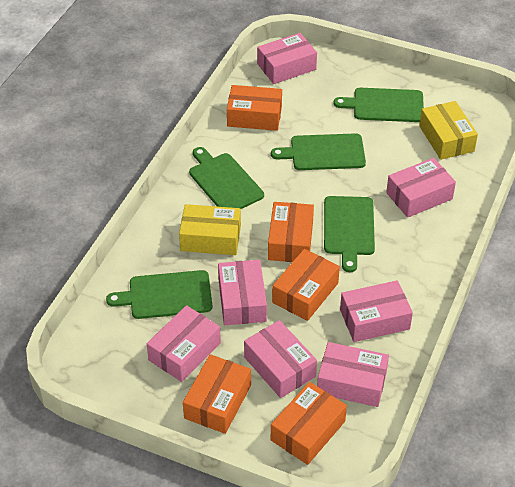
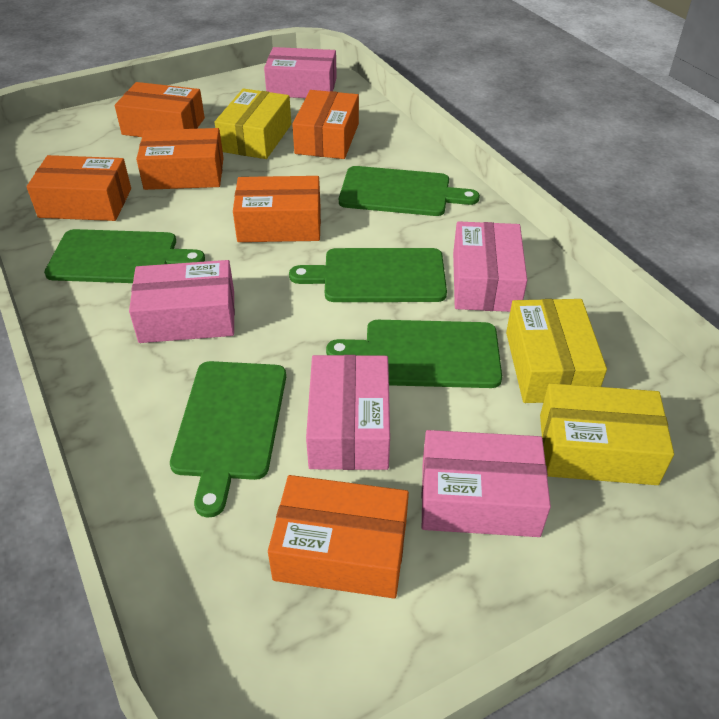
orange box: 5 -> 6
pink box: 7 -> 5
yellow box: 2 -> 3

